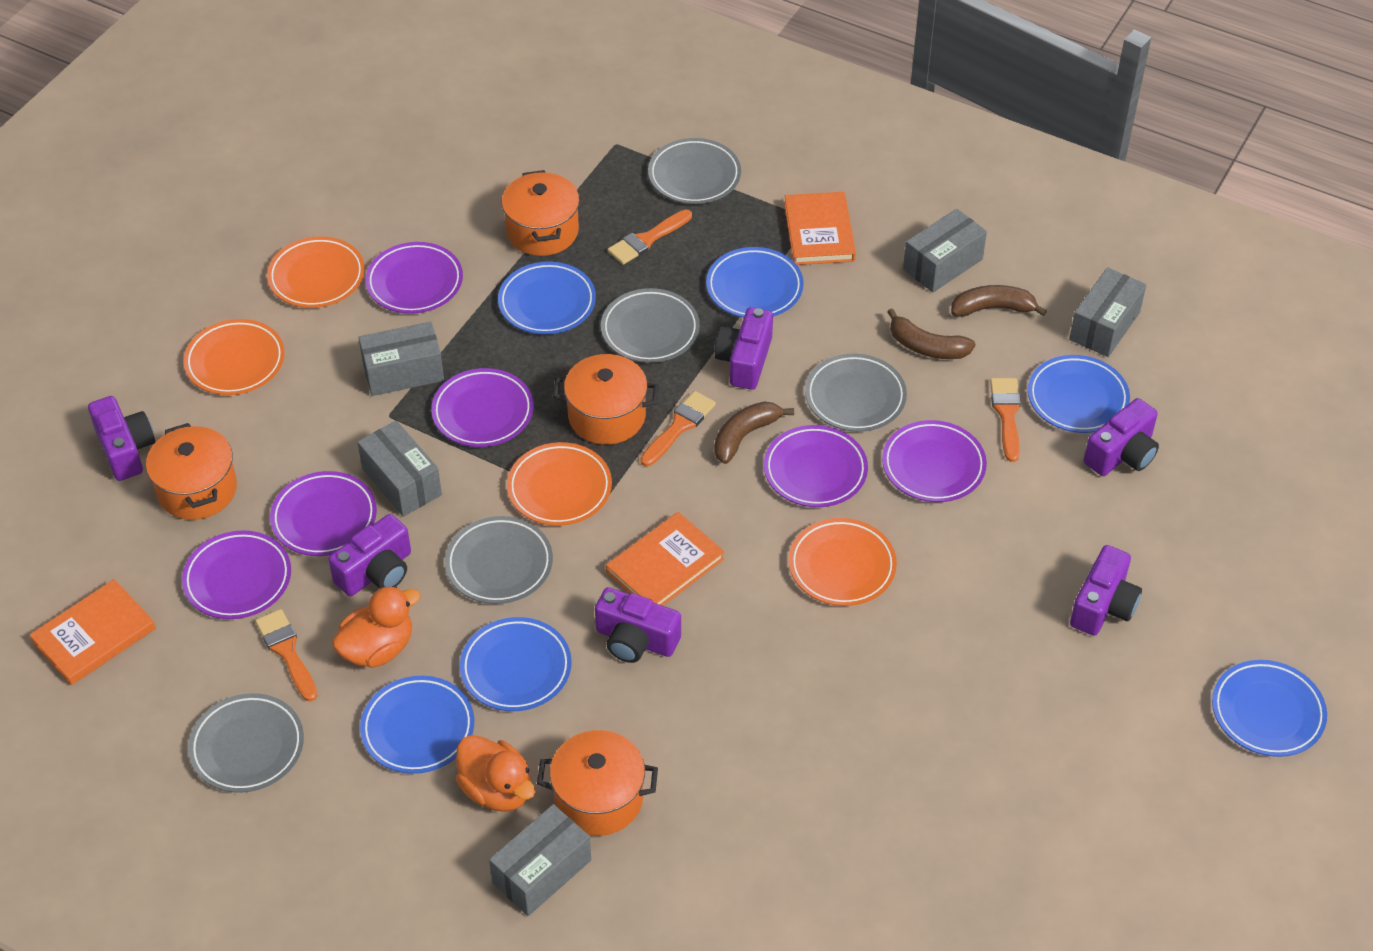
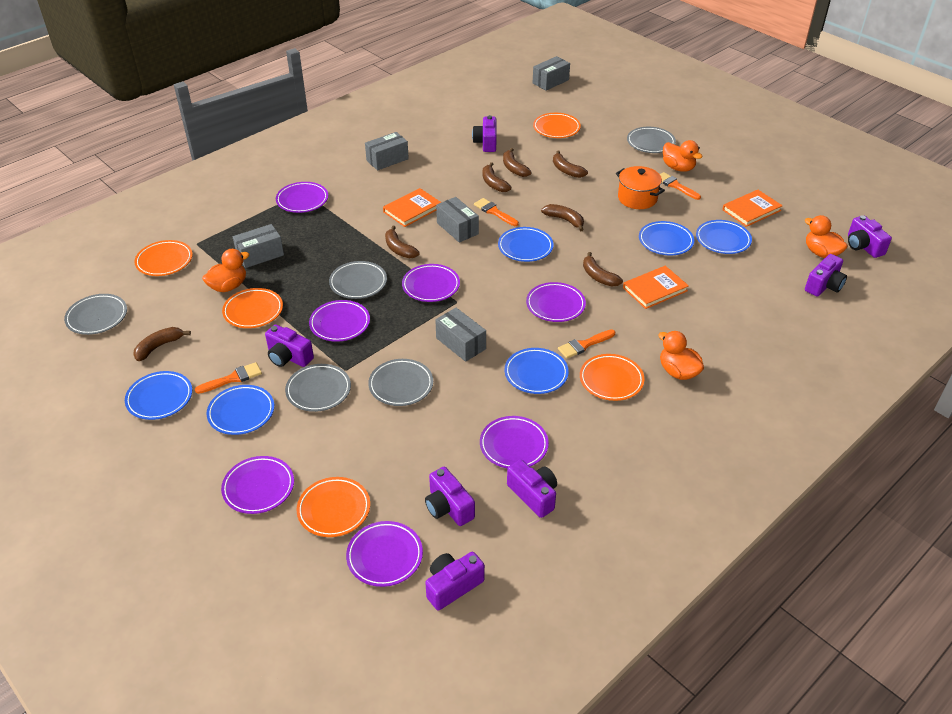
brown banana: 3 -> 7
orange duck: 2 -> 4
orange plate: 4 -> 5
orange pot: 4 -> 1
purple camera: 6 -> 7
purple plate: 6 -> 7

